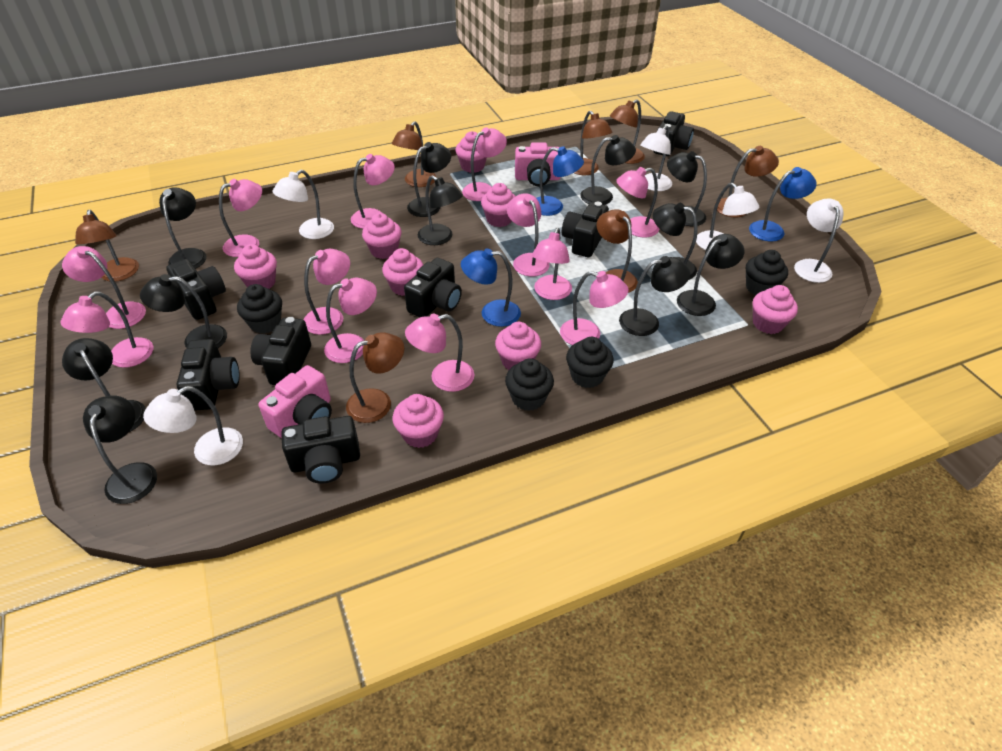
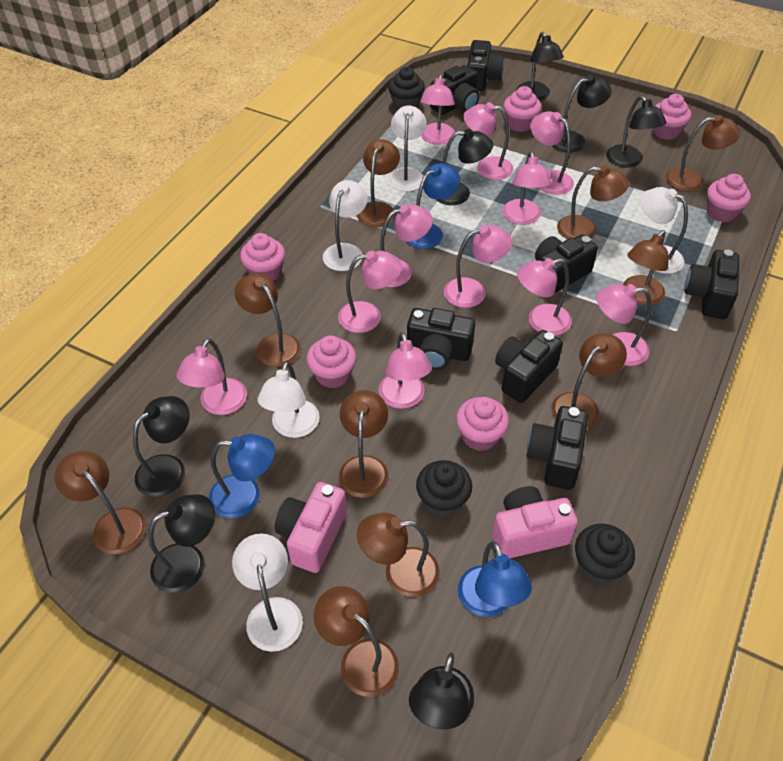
black cupcake: 4 -> 3
black lamp: 11 -> 7
brown lamp: 7 -> 10
pink cupcake: 8 -> 6
pink lamp: 12 -> 11

